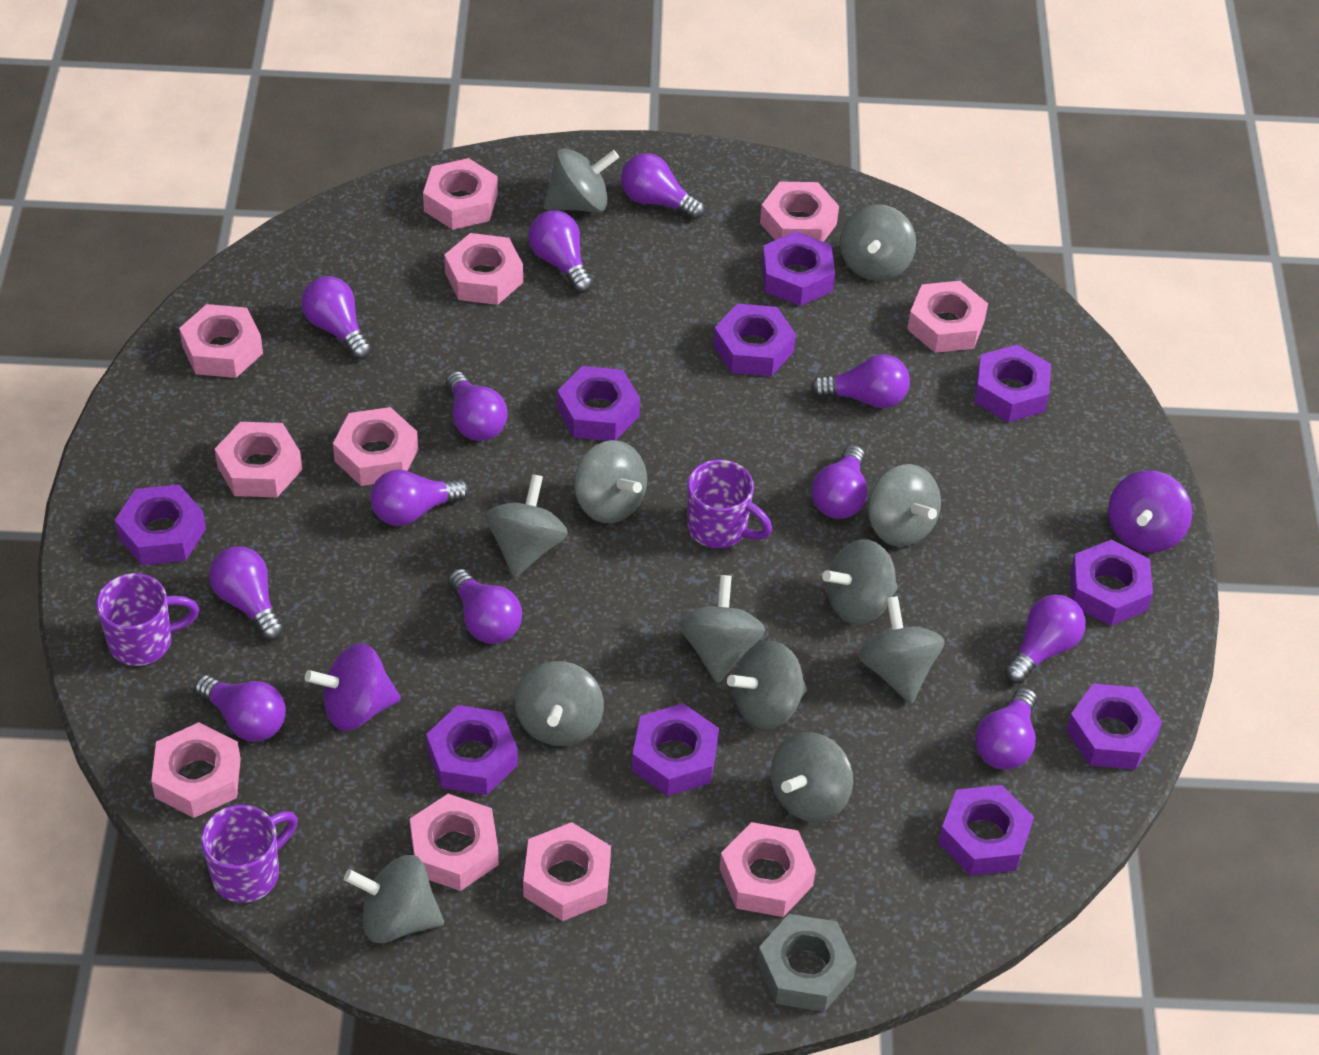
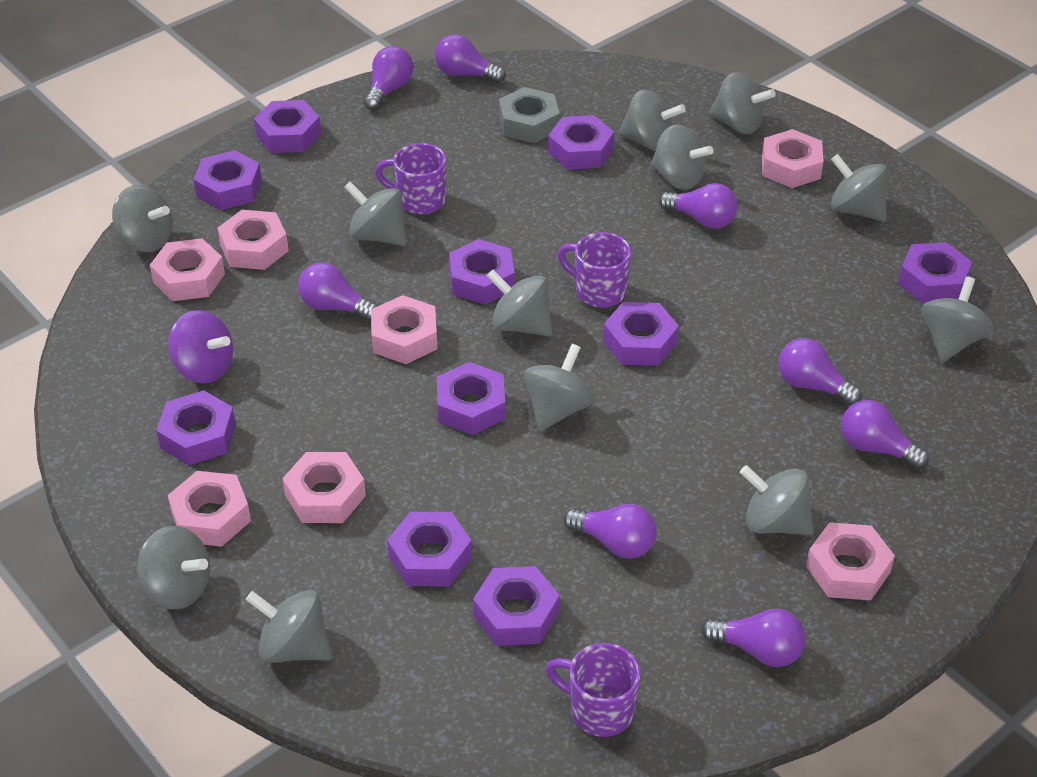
pink nut: 11 -> 7
purple light bulb: 12 -> 8
purple spinning top: 2 -> 1

